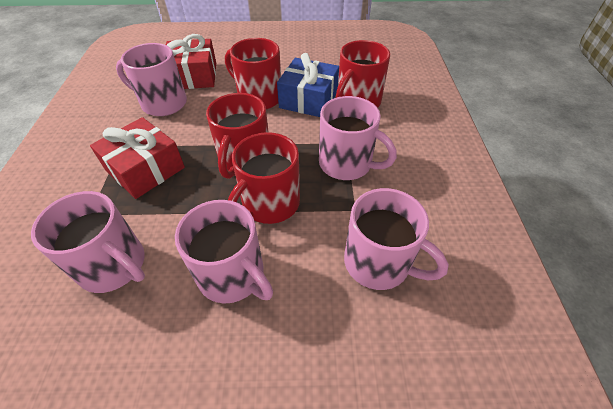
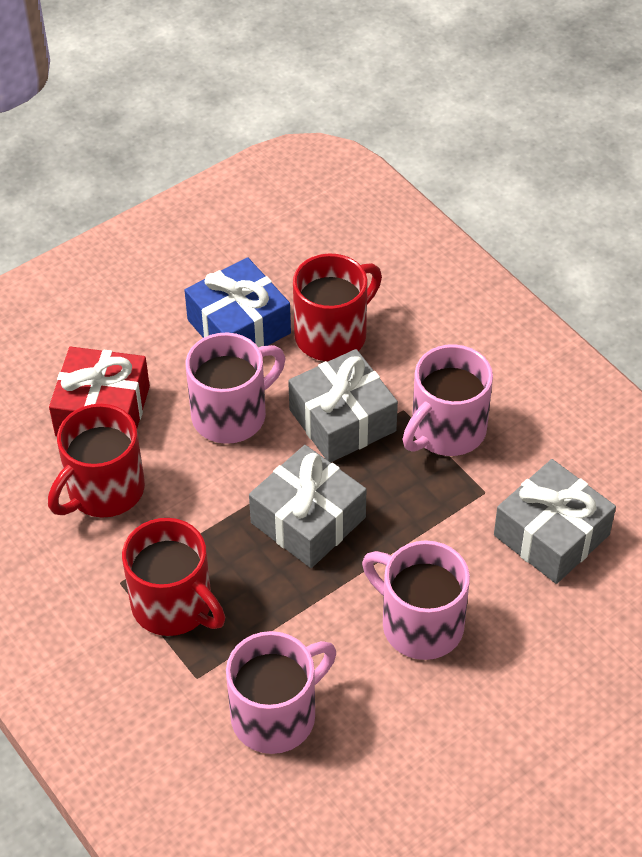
grey gift: 0 -> 3
pink mug: 5 -> 4
red gift: 2 -> 1
red mug: 4 -> 3

